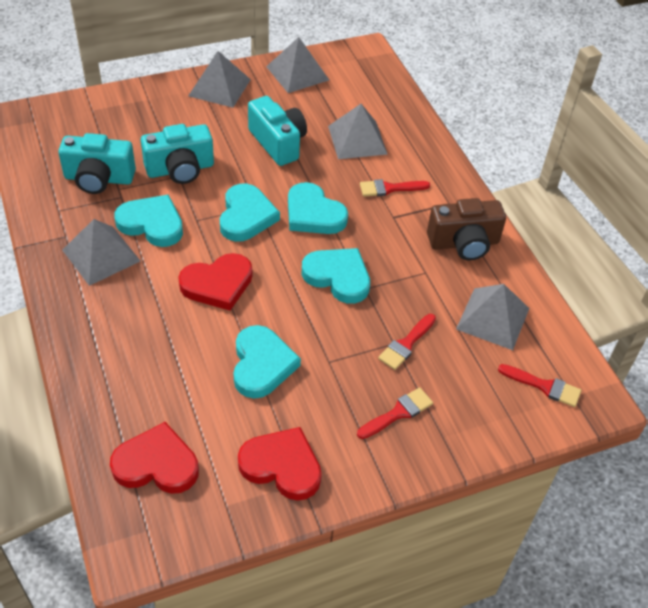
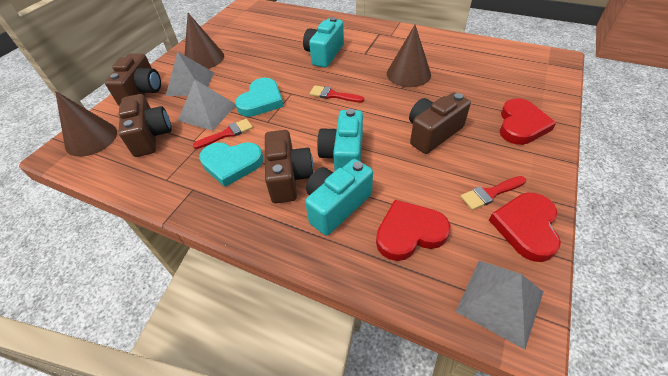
brown camera: 1 -> 4
brown cone: 0 -> 3
grey pyramid: 5 -> 3
red brush: 4 -> 3
turquoise heart: 5 -> 2

